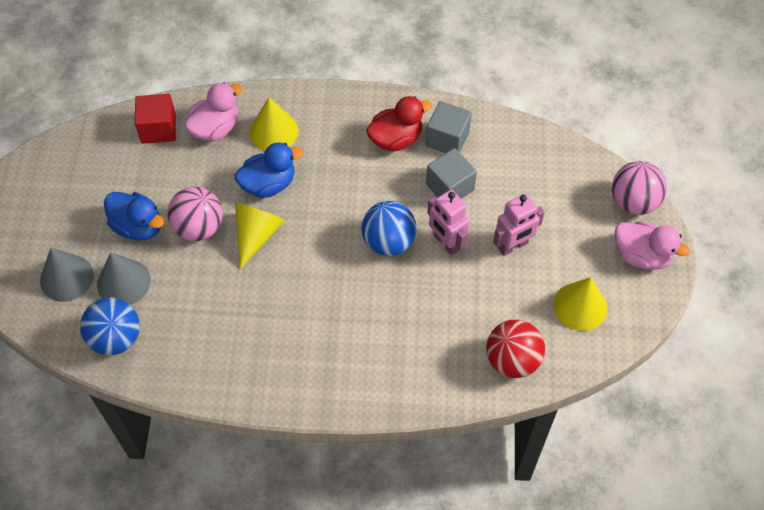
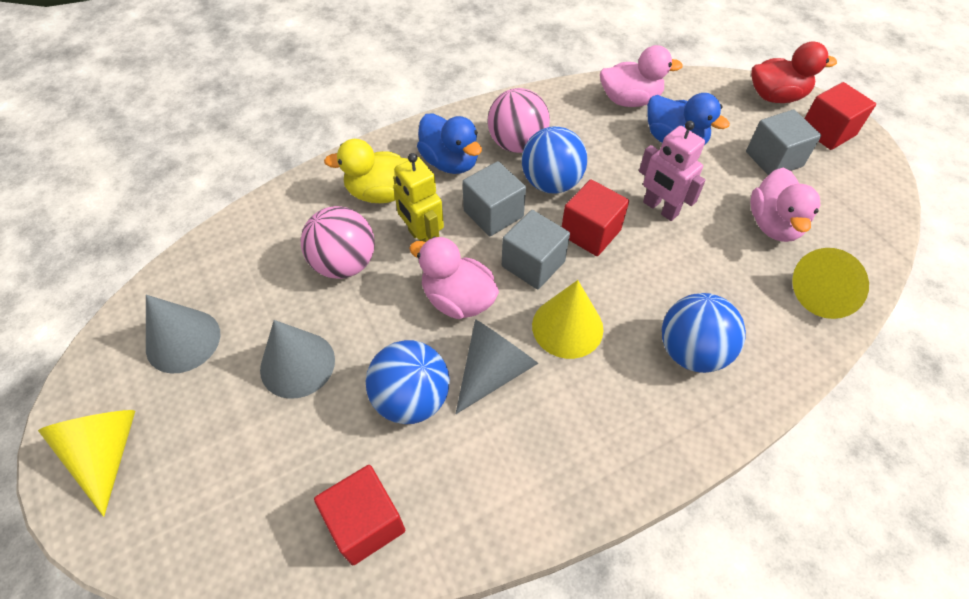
blue ball: 2 -> 3
grey cone: 2 -> 3
grey cube: 2 -> 3
pink duck: 2 -> 3
pink robot: 2 -> 1
red ball: 1 -> 0
red cube: 1 -> 3
yellow duck: 0 -> 1
yellow robot: 0 -> 1

